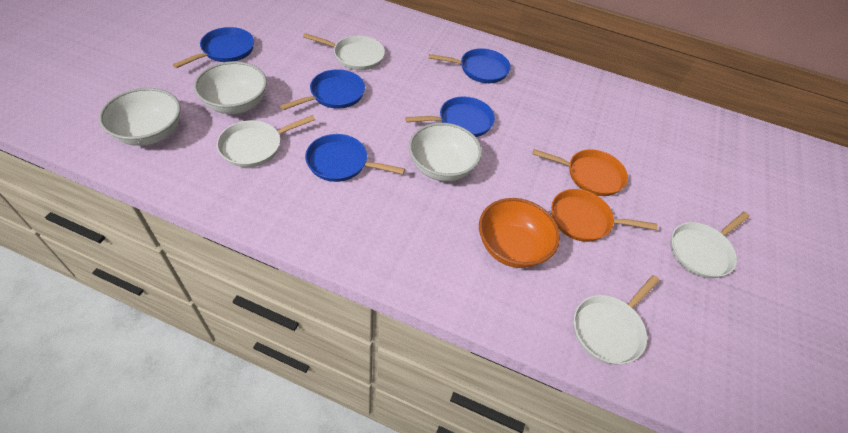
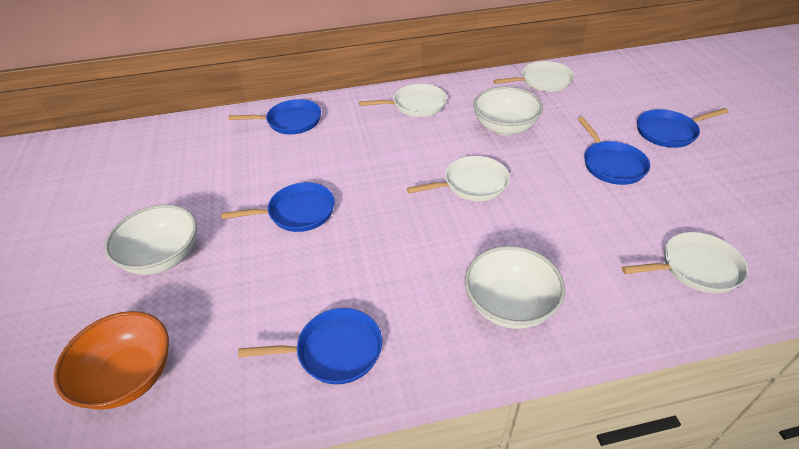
orange pan: 2 -> 0

